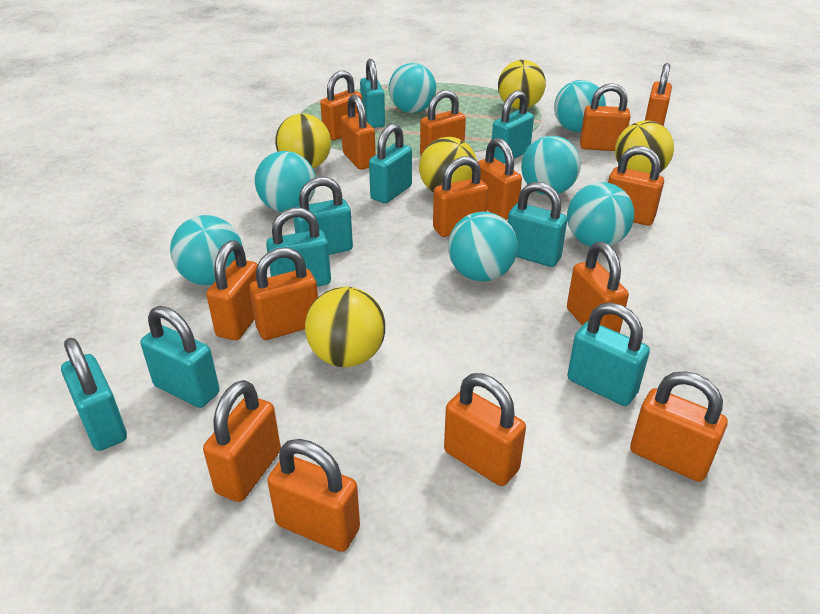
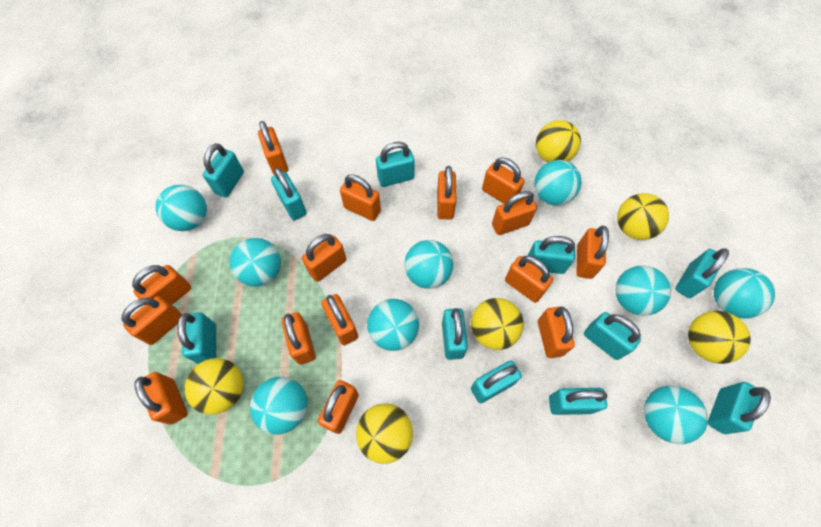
turquoise ball: 7 -> 9
turquoise padlock: 9 -> 11
yellow ball: 5 -> 6

